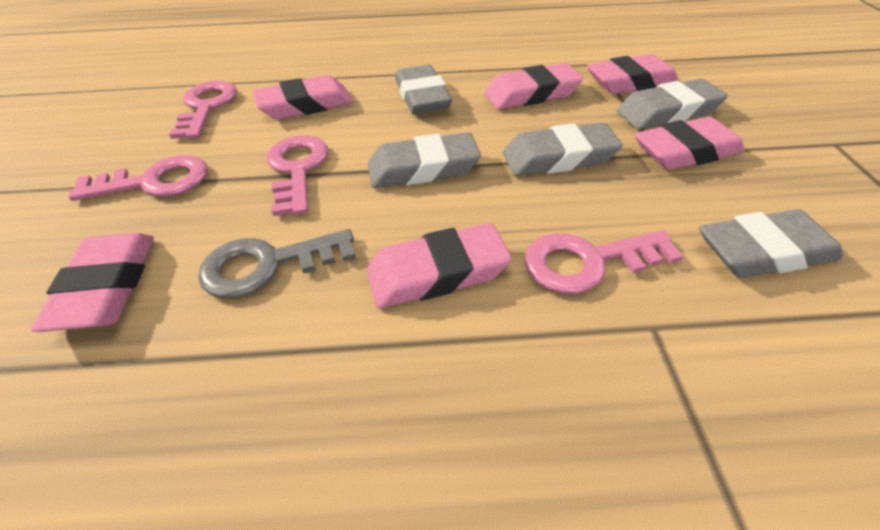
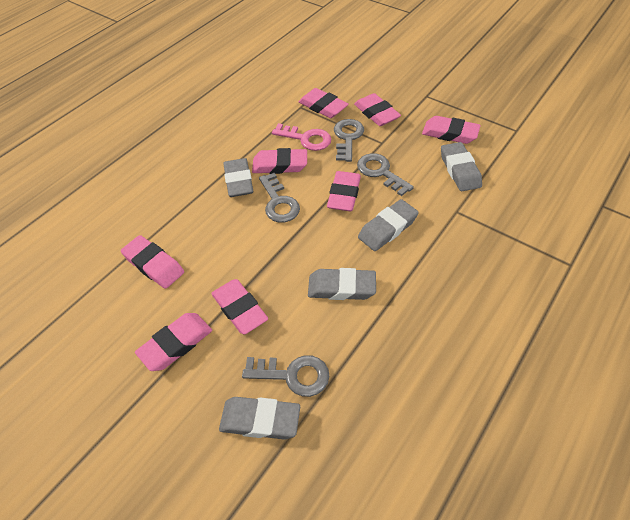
grey key: 1 -> 4
pink eraser: 6 -> 8
pink key: 4 -> 1

